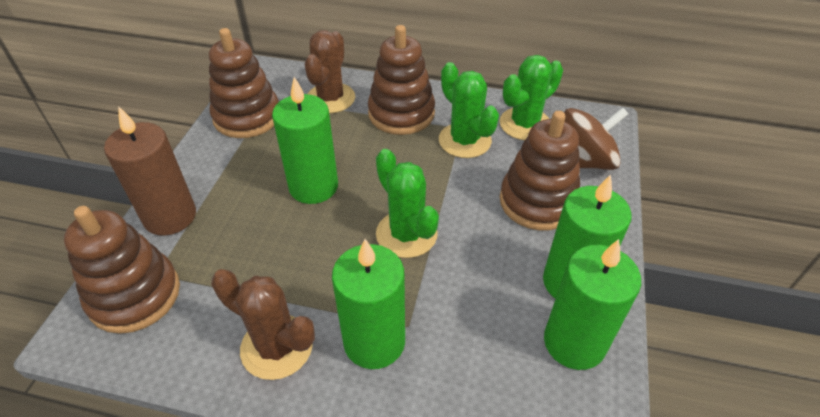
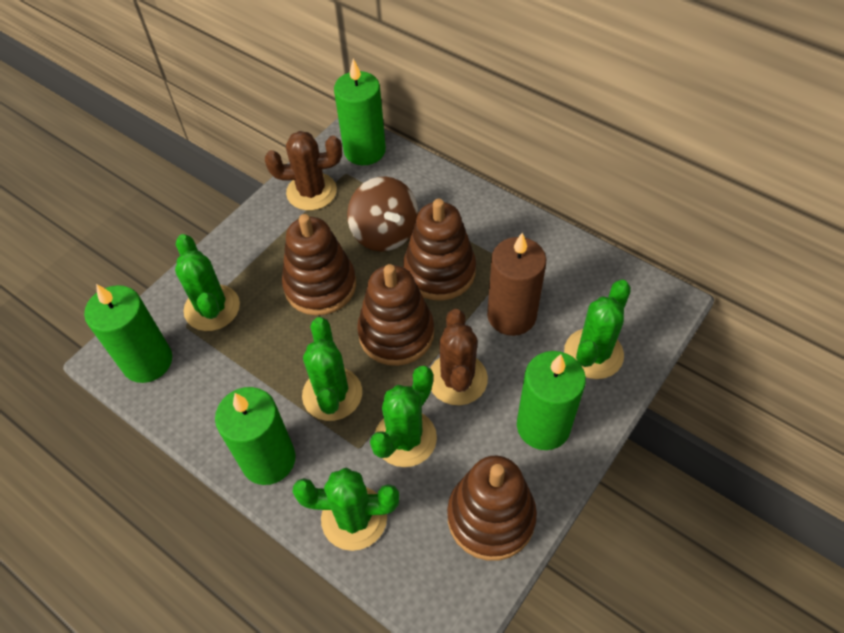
green cactus: 3 -> 5

